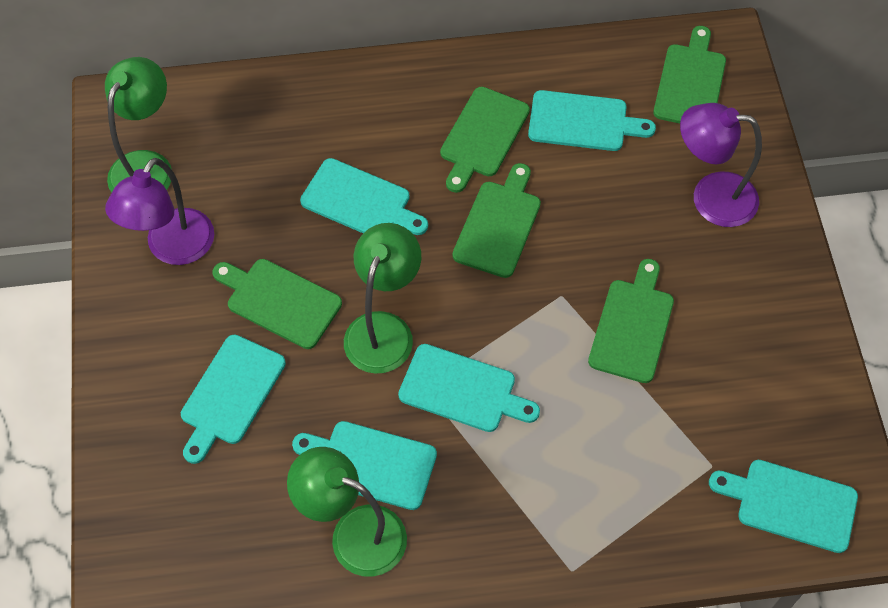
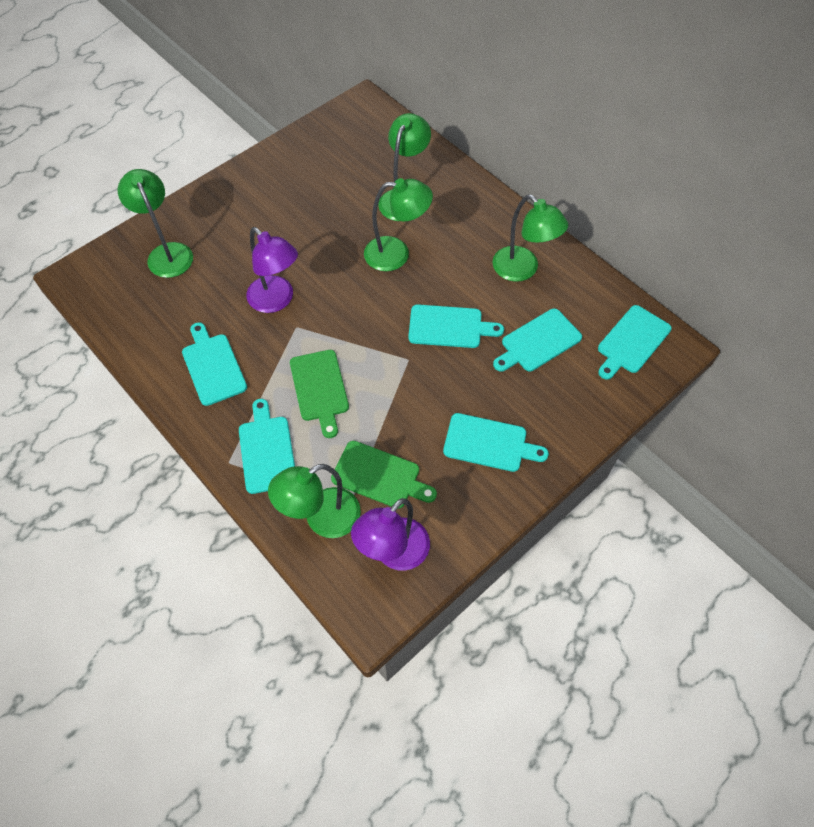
green cutting board: 5 -> 2
green lamp: 3 -> 5

